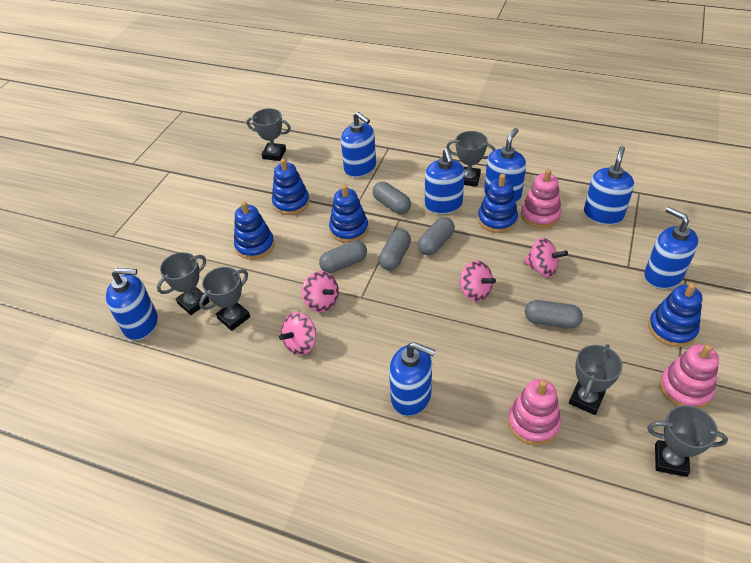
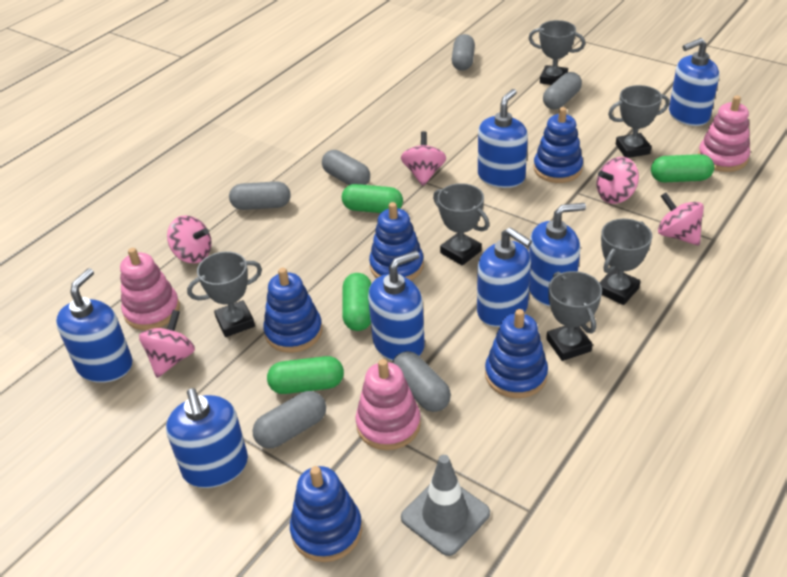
green capsule: 0 -> 4
grey capsule: 5 -> 6
grey traffic cone: 0 -> 1
pink spinning top: 4 -> 5

